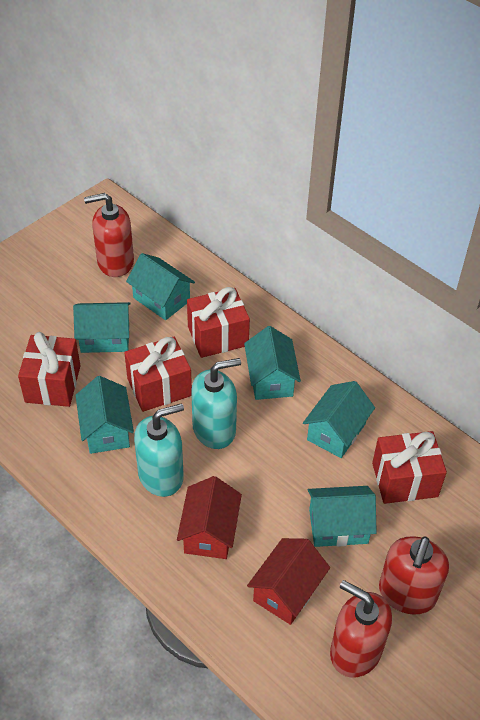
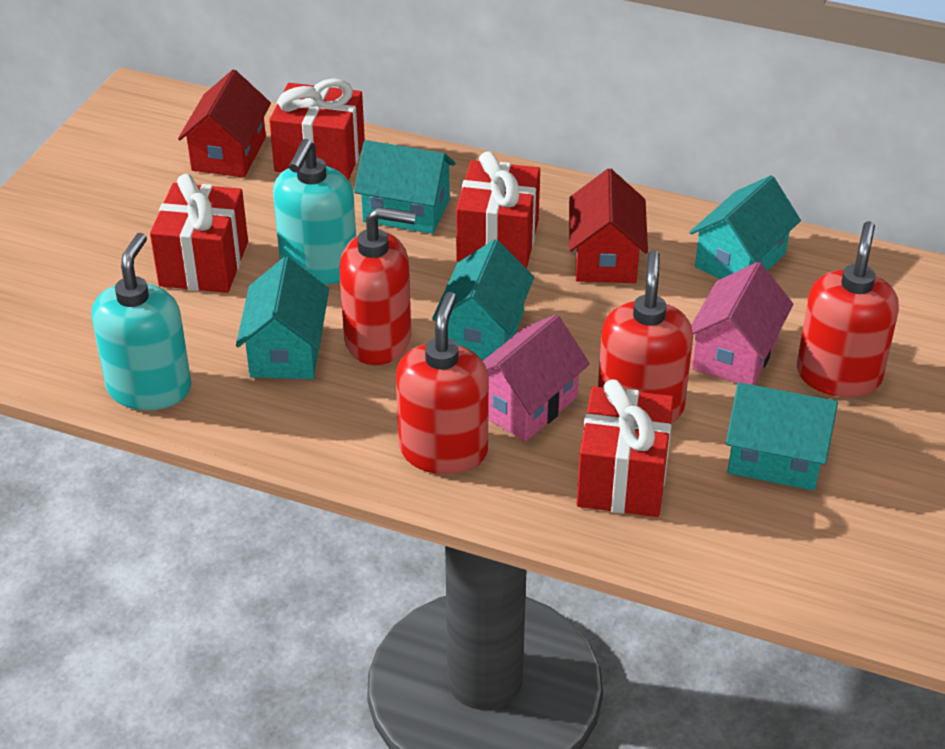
pink house: 0 -> 2
red soap dispenser: 3 -> 4
turquoise house: 6 -> 5

